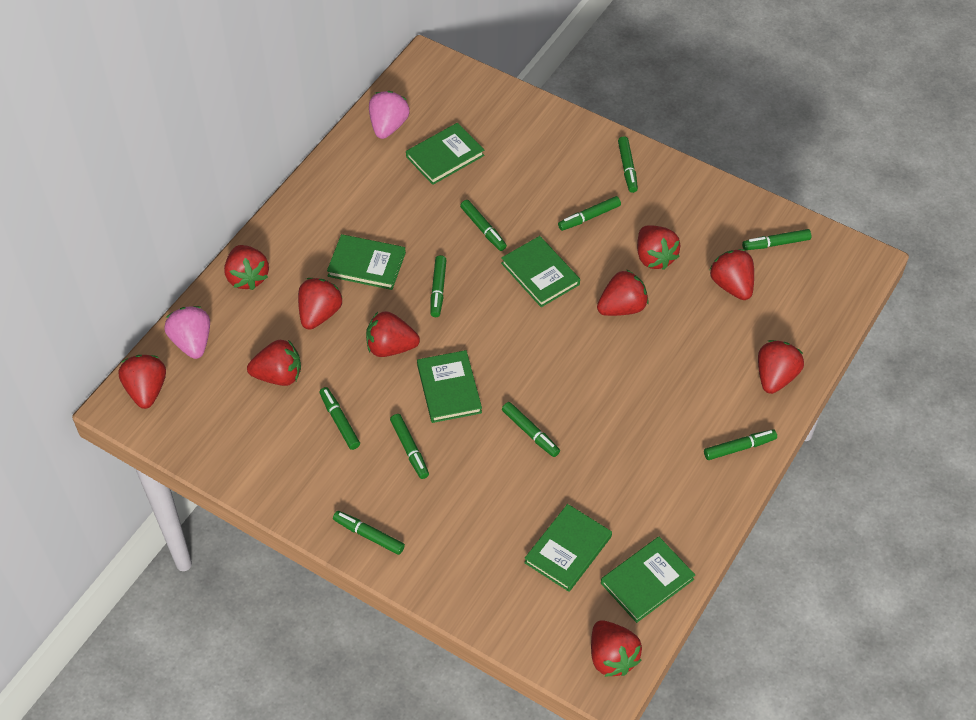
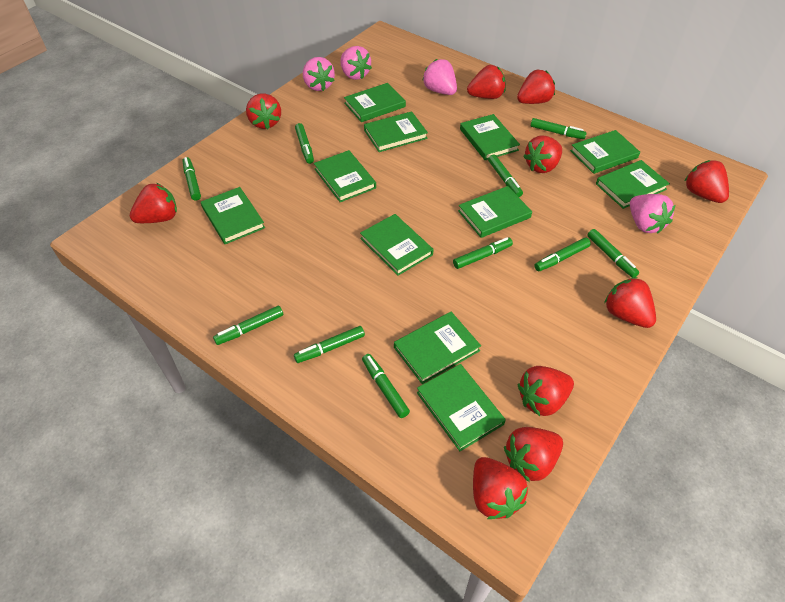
green book: 6 -> 11
pink strawberry: 2 -> 4

